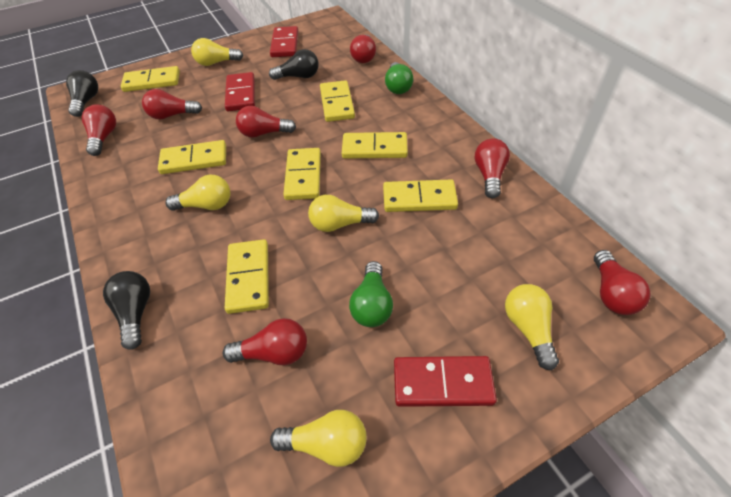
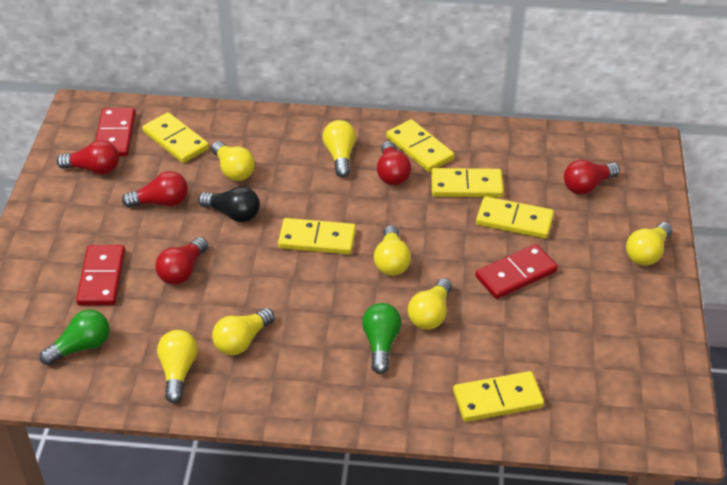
black light bulb: 3 -> 1
red light bulb: 7 -> 5
yellow domino: 7 -> 6
yellow light bulb: 5 -> 7

